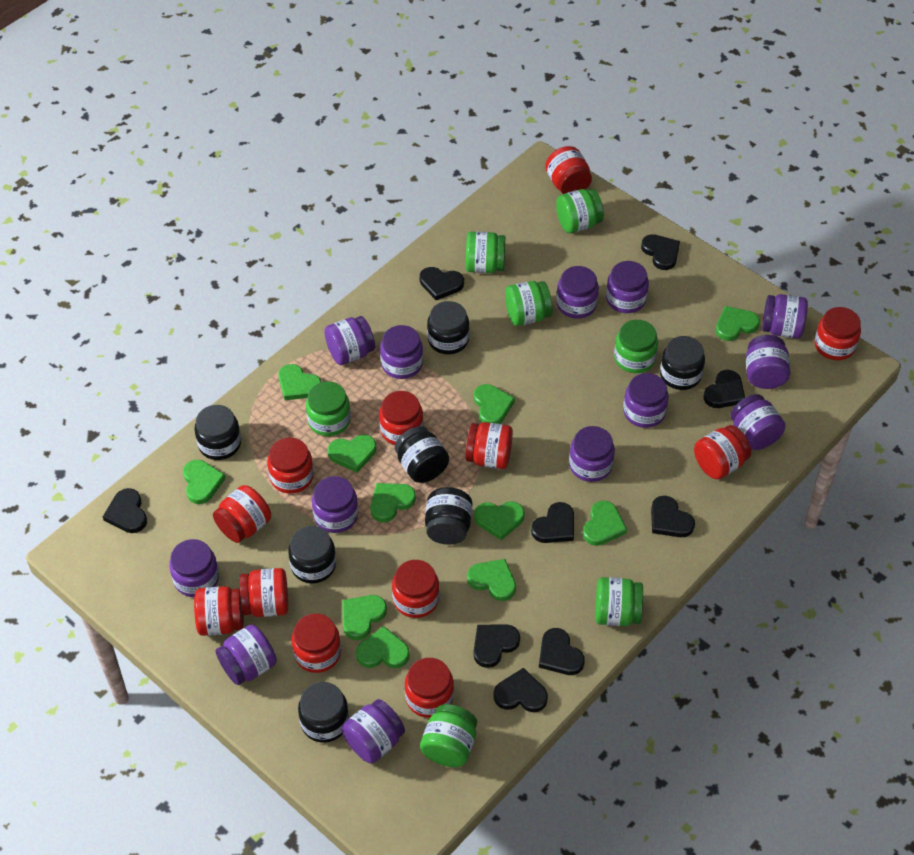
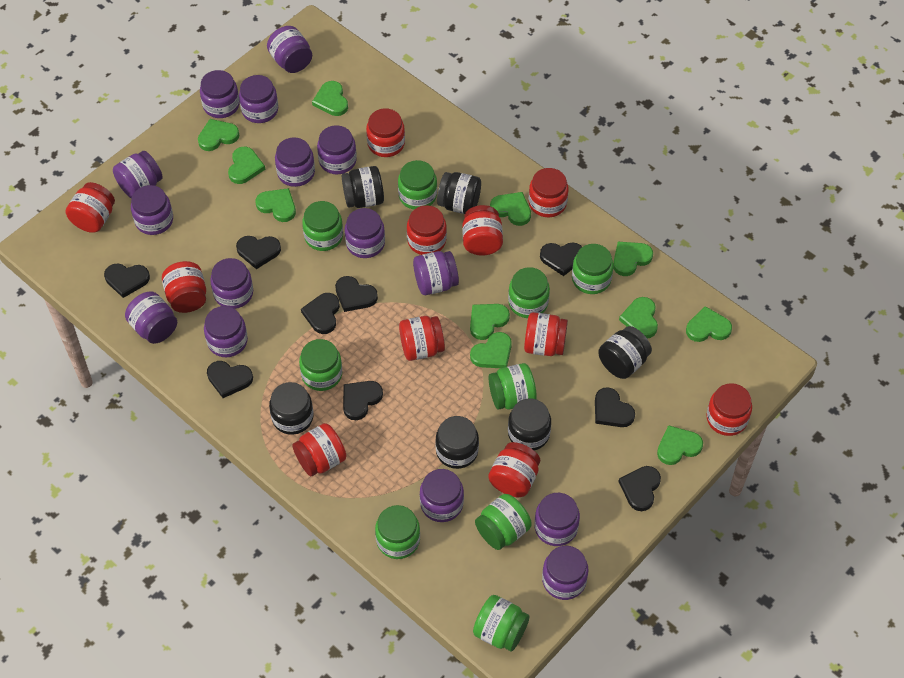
black jar: 7 -> 6
green jar: 7 -> 9
purple jar: 13 -> 15
red jar: 12 -> 11

